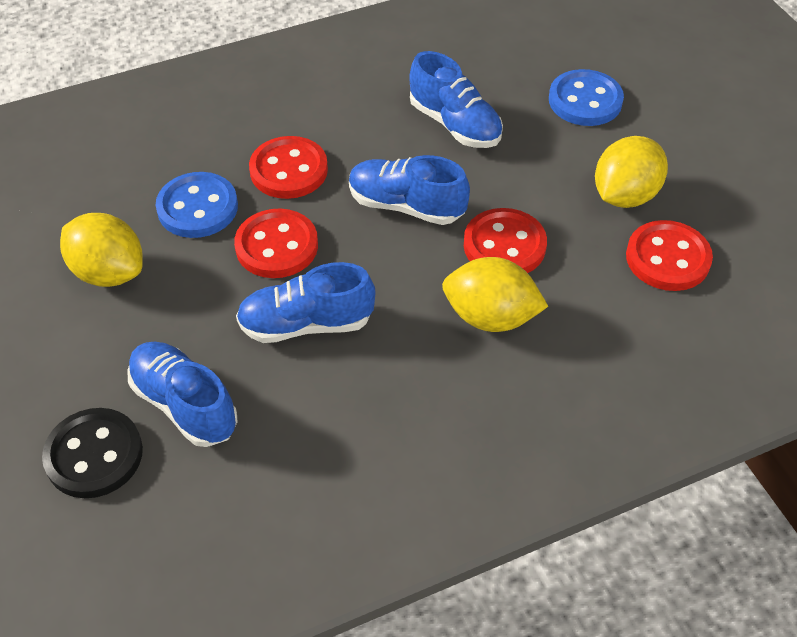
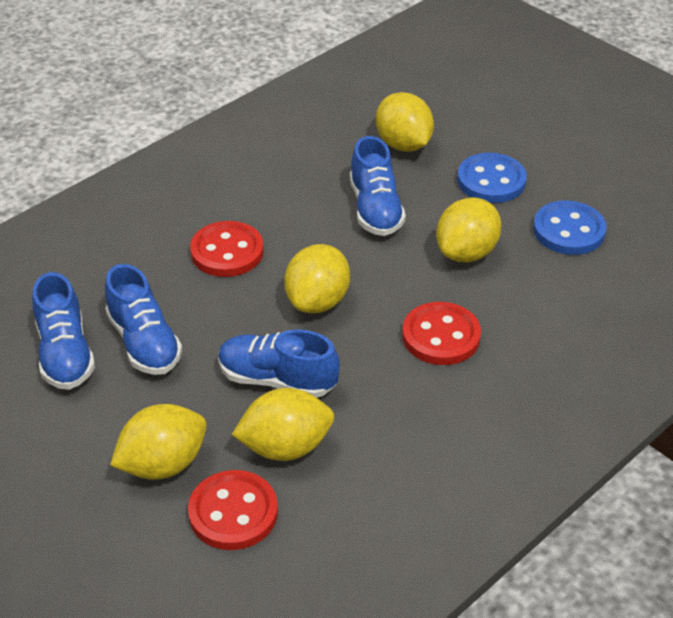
black button: 1 -> 0
red button: 4 -> 3
yellow lemon: 3 -> 5

